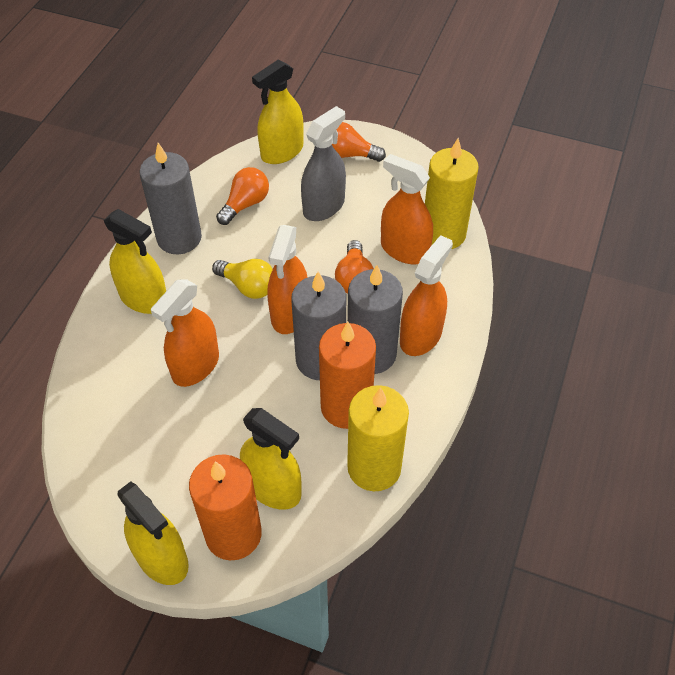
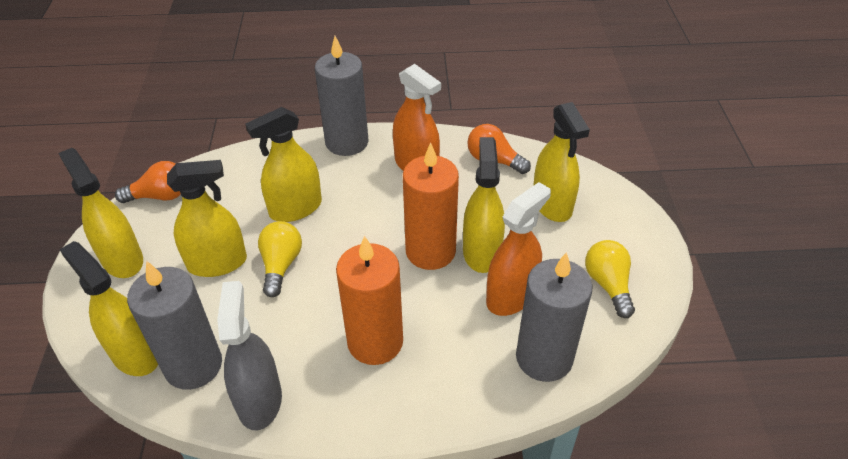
orange light bulb: 3 -> 2
orange spray bottle: 4 -> 2
yellow candle: 2 -> 0
yellow light bulb: 1 -> 2
yellow spray bottle: 4 -> 6

